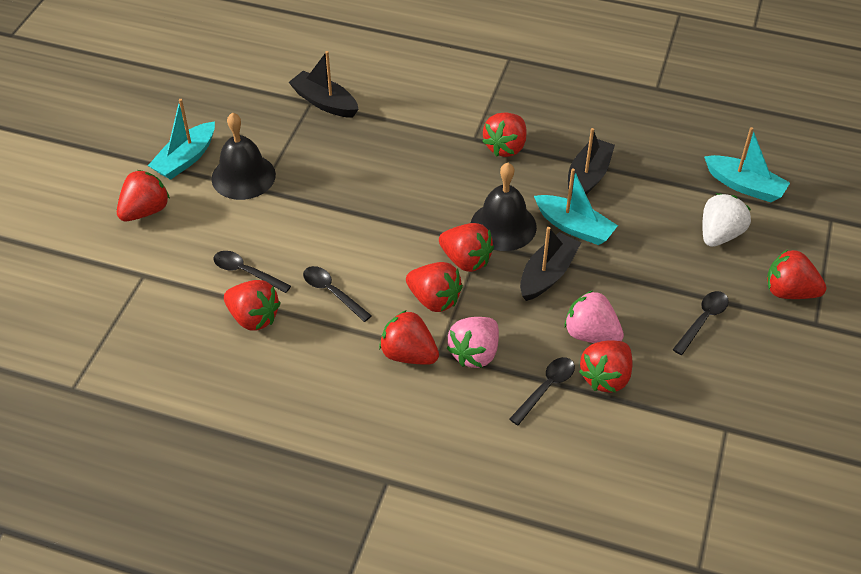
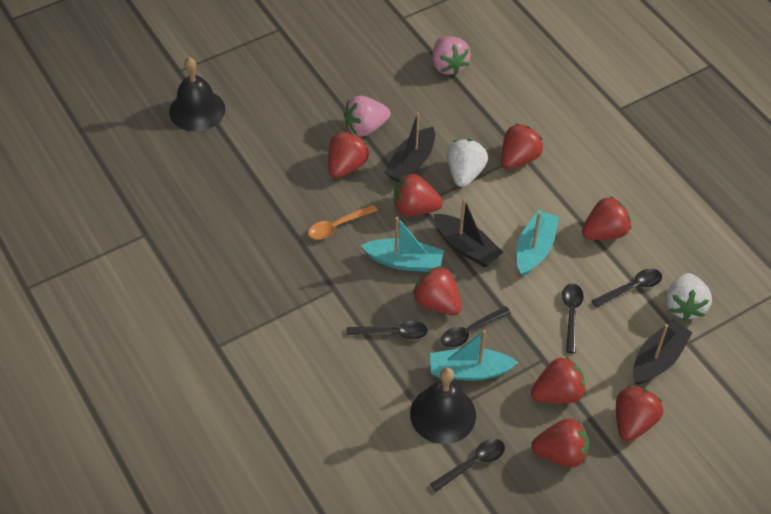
black spoon: 4 -> 5
orange spoon: 0 -> 1
white strawberry: 1 -> 2

